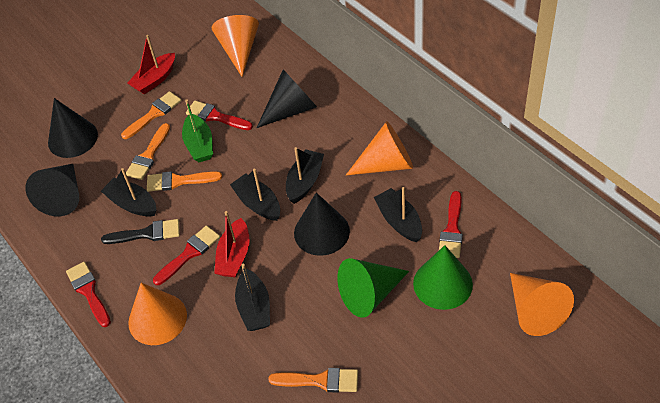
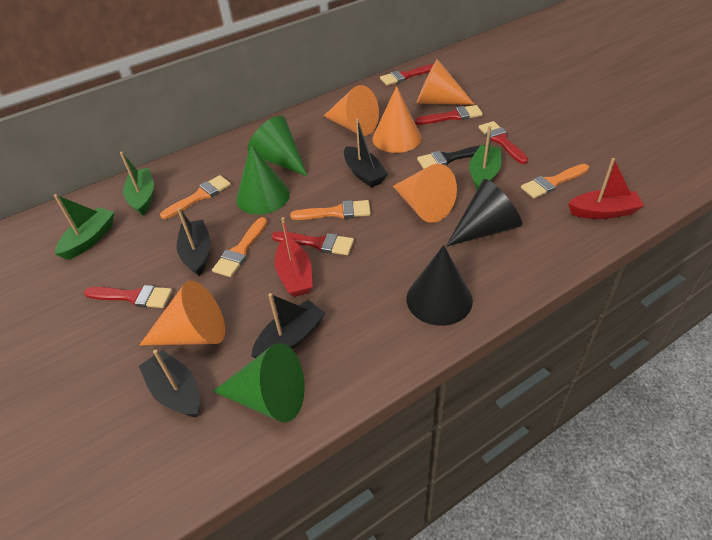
black boat: 5 -> 4
black cone: 4 -> 2
green boat: 1 -> 3
green cone: 2 -> 3
orange cone: 4 -> 5
red brush: 4 -> 5

